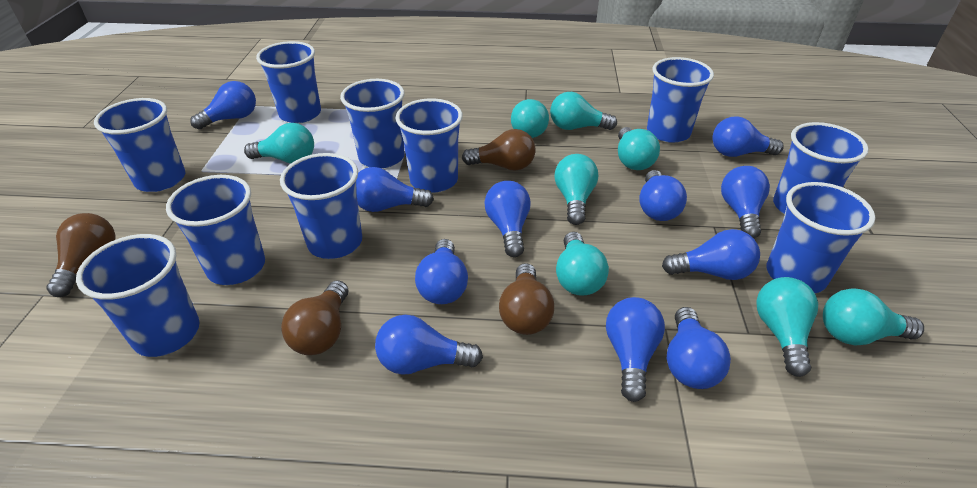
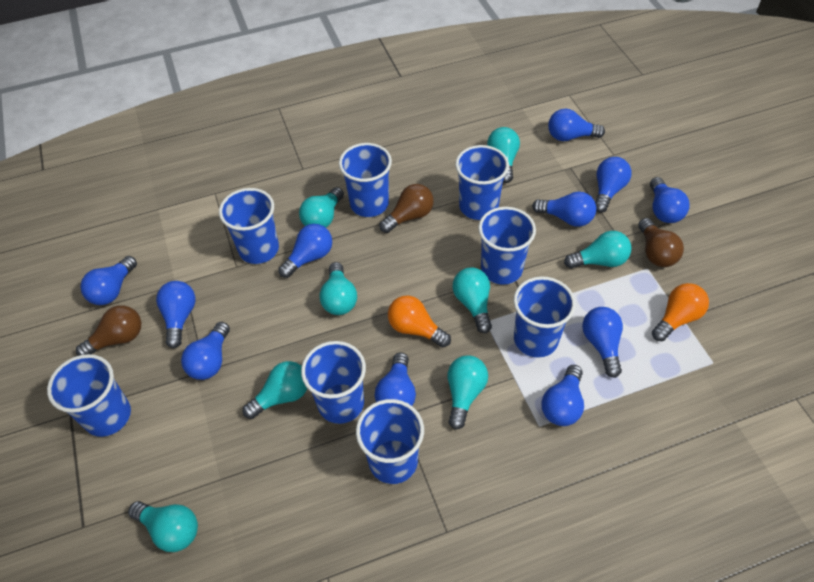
blue cup: 10 -> 8
brown light bulb: 4 -> 3
orange light bulb: 0 -> 2

